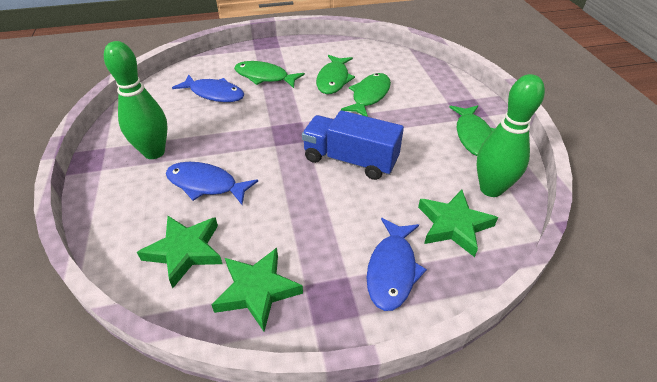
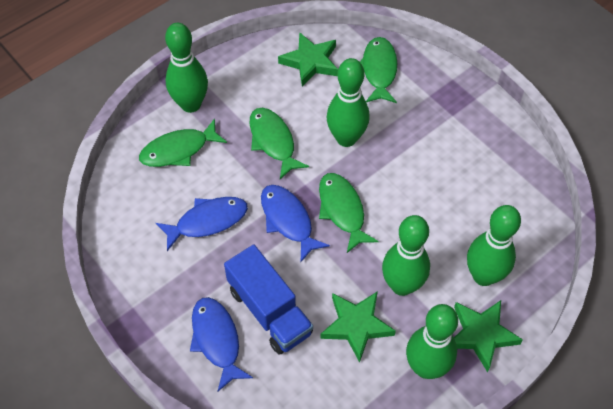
green bowling pin: 2 -> 5

